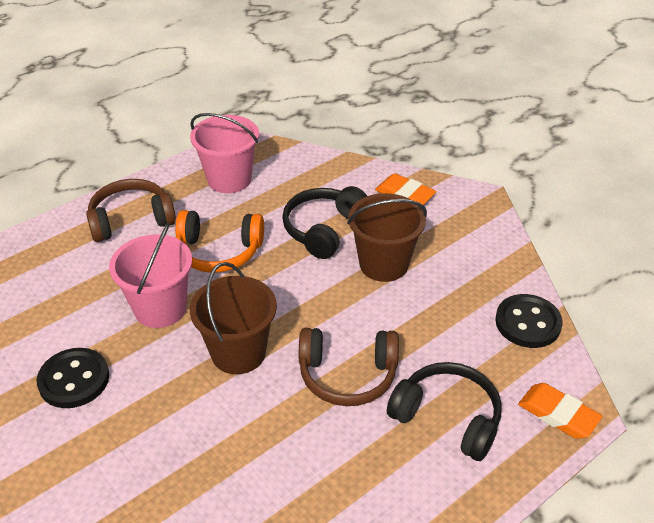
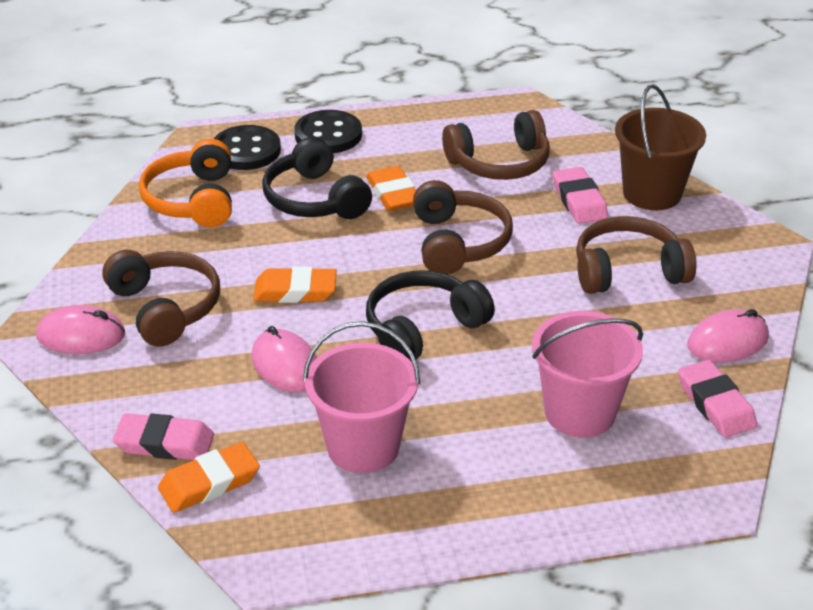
brown bucket: 2 -> 1
brown headphones: 2 -> 4
orange eraser: 2 -> 3
pink eraser: 0 -> 3
pink mouse: 0 -> 3

